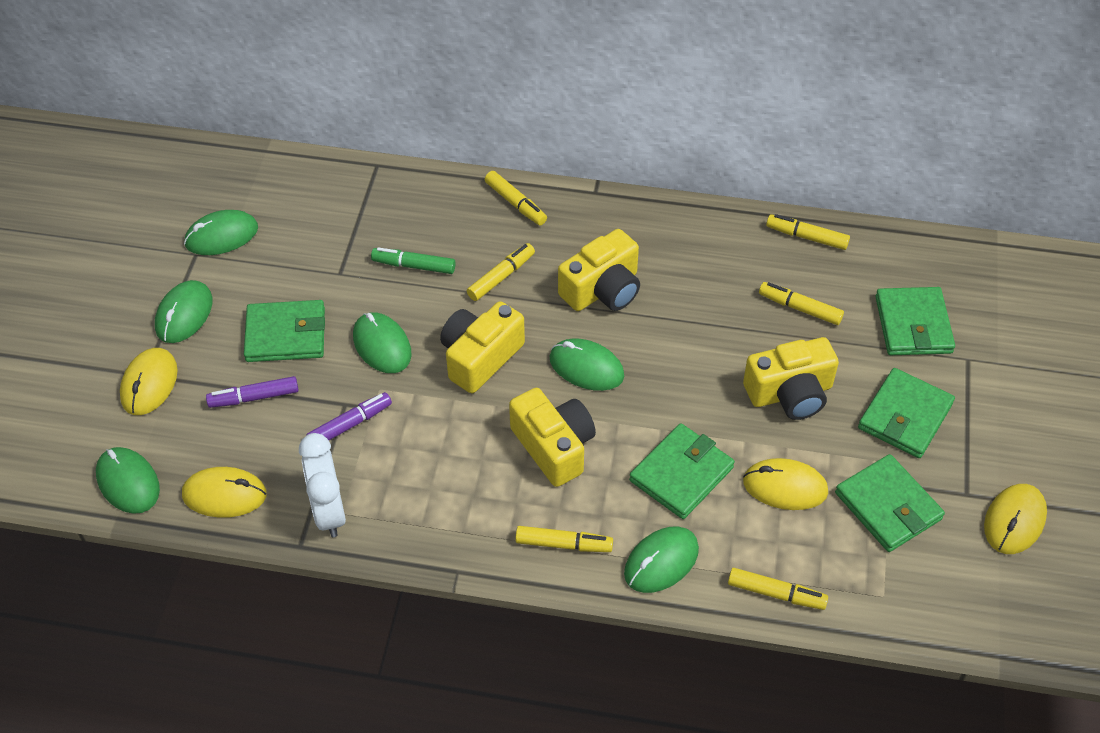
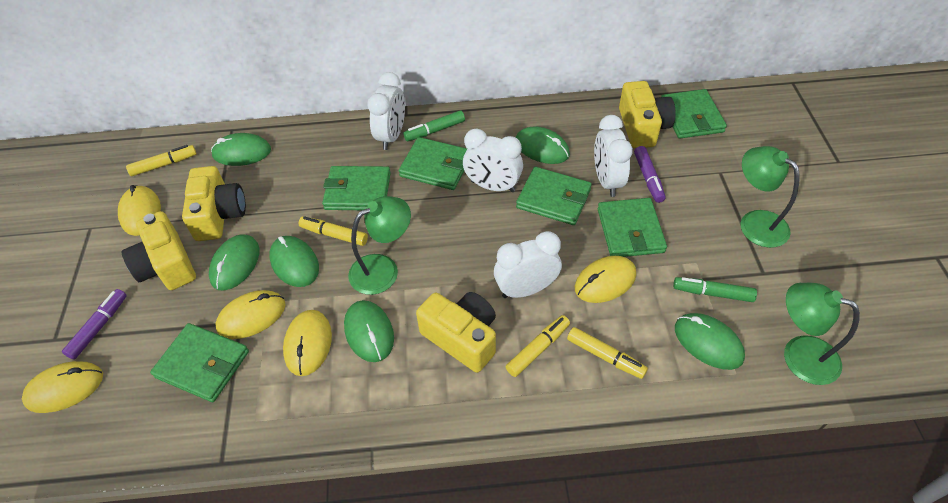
green lamp: 0 -> 3
green marker: 1 -> 2
green wallet: 5 -> 6
white clock: 1 -> 4
yellow marker: 6 -> 4
yellow mouse: 4 -> 5

